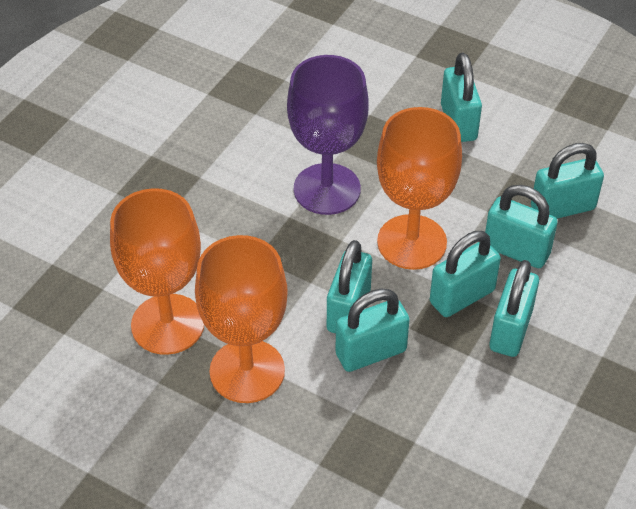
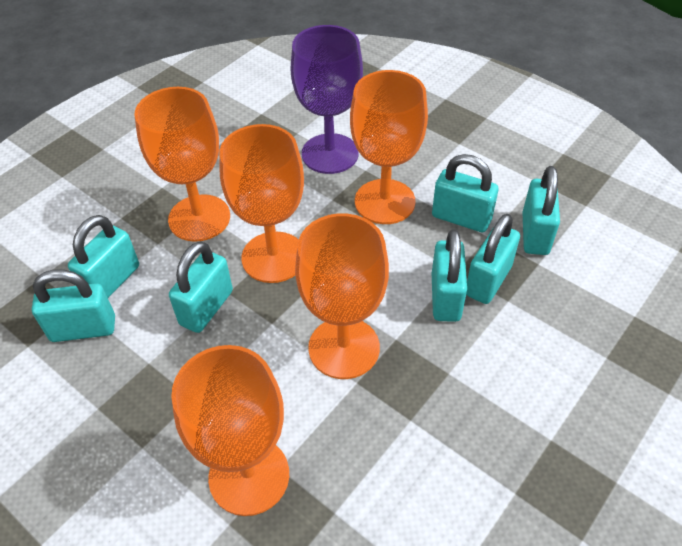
orange goblet: 3 -> 5

